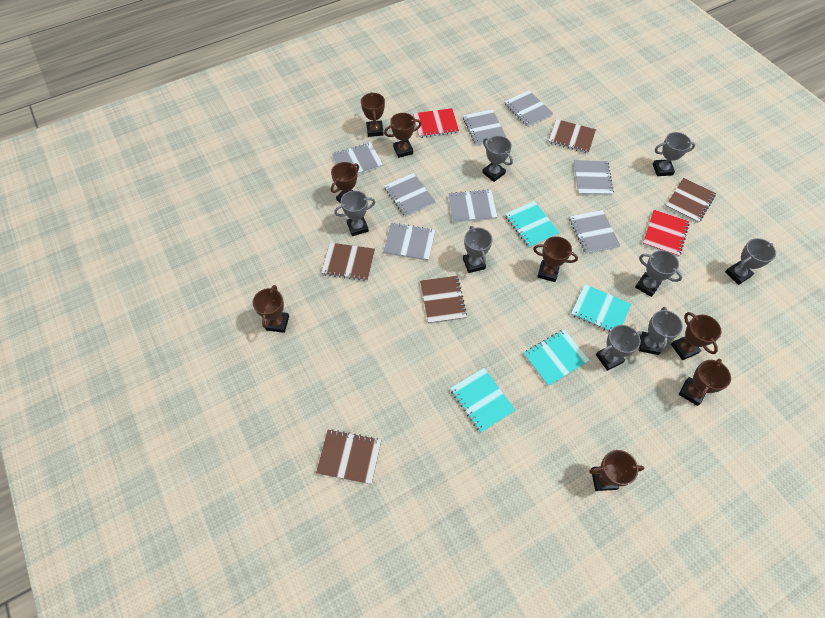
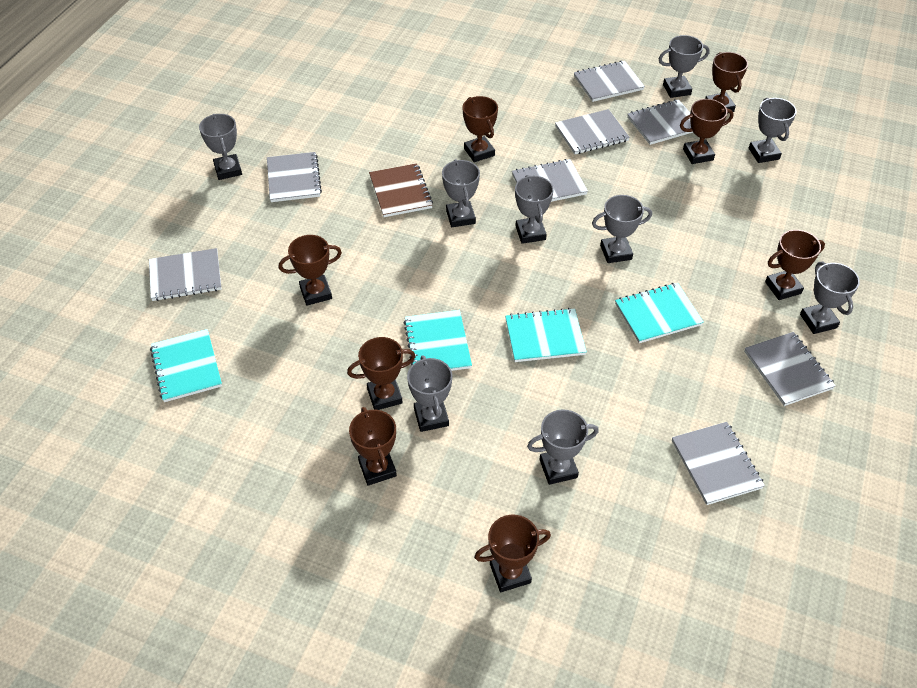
brown notebook: 5 -> 1
grey trophy: 8 -> 9
red notebook: 2 -> 0

